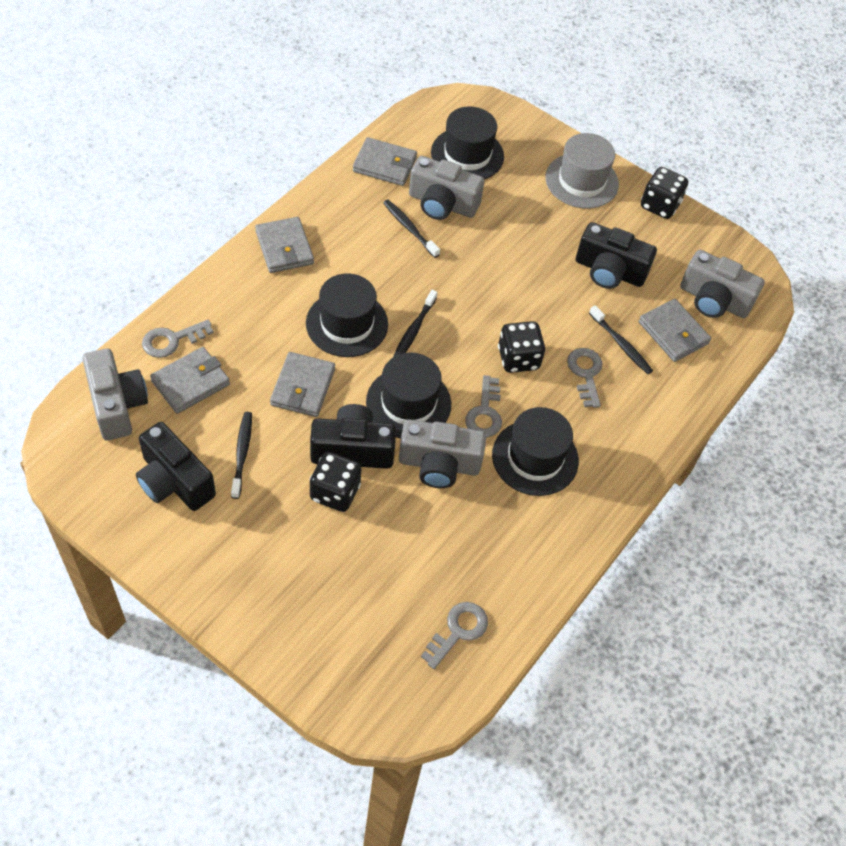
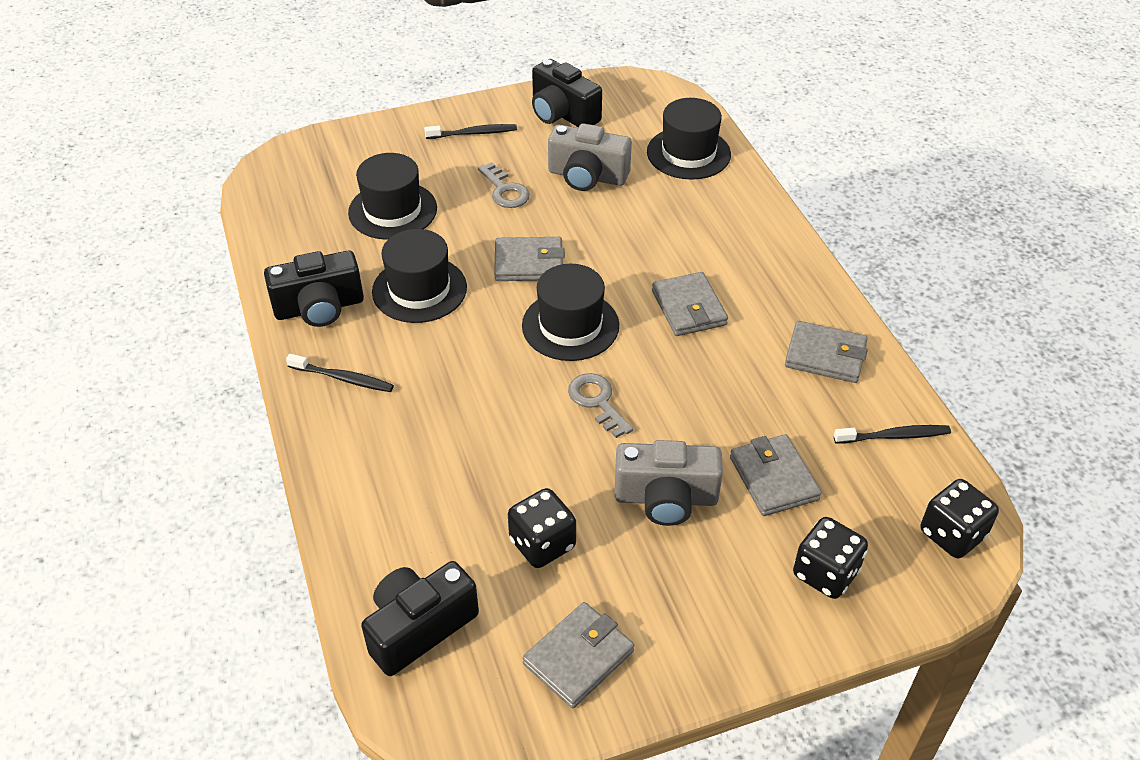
black toothbrush: 4 -> 3
grey camera: 4 -> 2
grey hat: 1 -> 0
grey key: 4 -> 2

